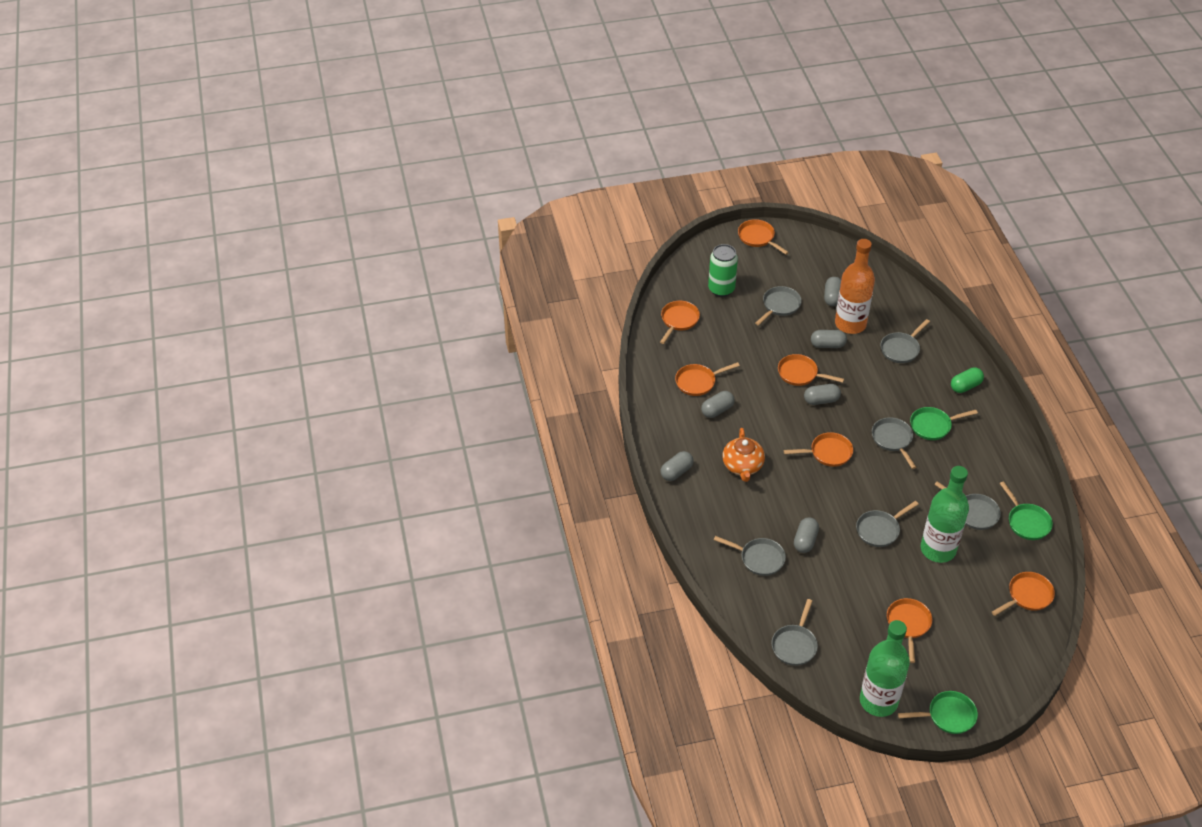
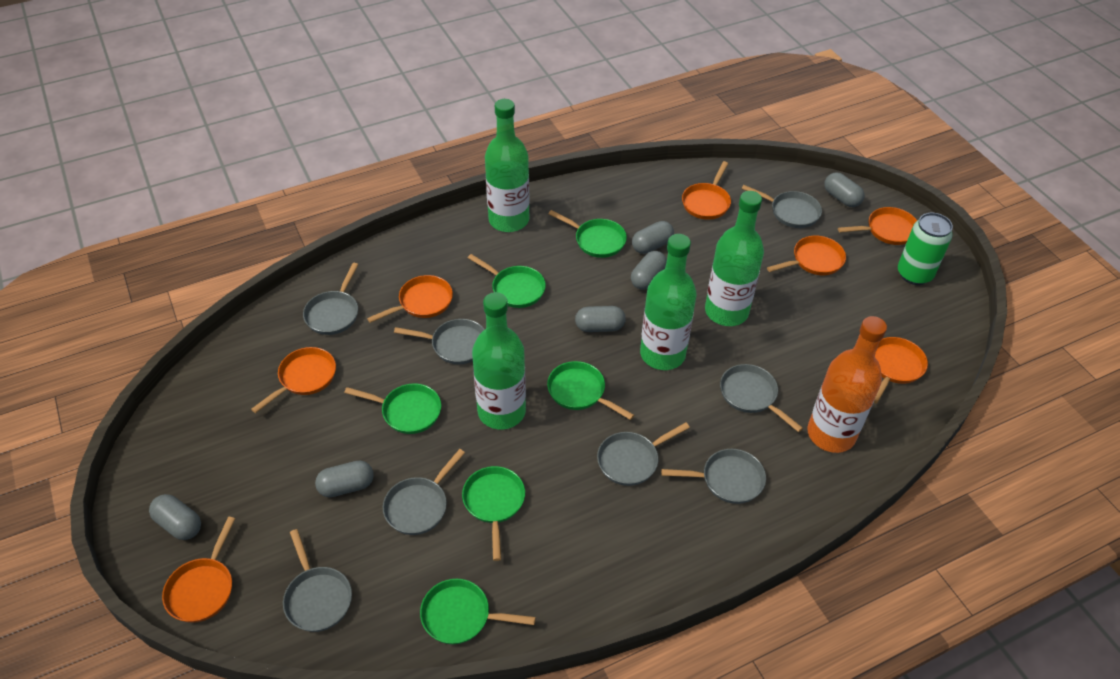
green bottle: 2 -> 4
green capsule: 1 -> 0
green pan: 3 -> 6
grey pan: 7 -> 8
orange teapot: 1 -> 0

